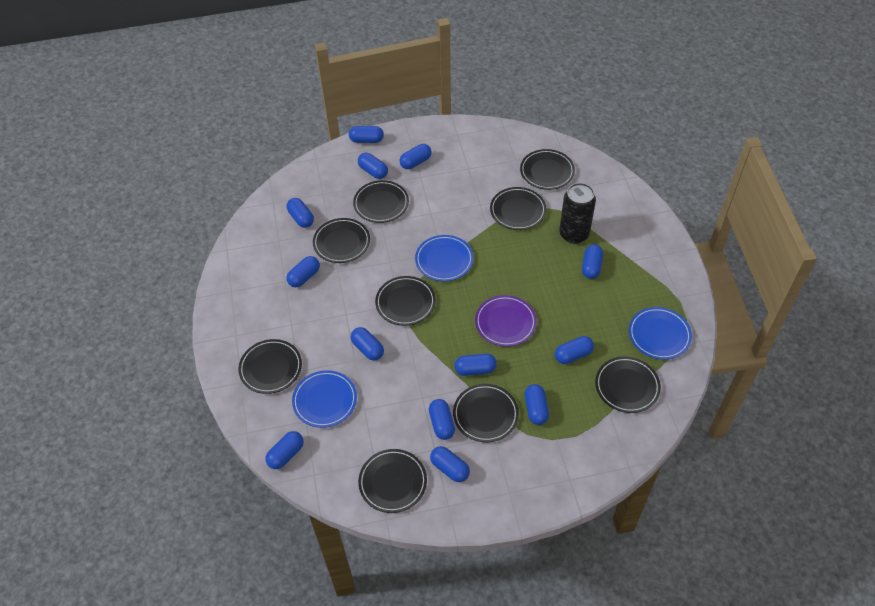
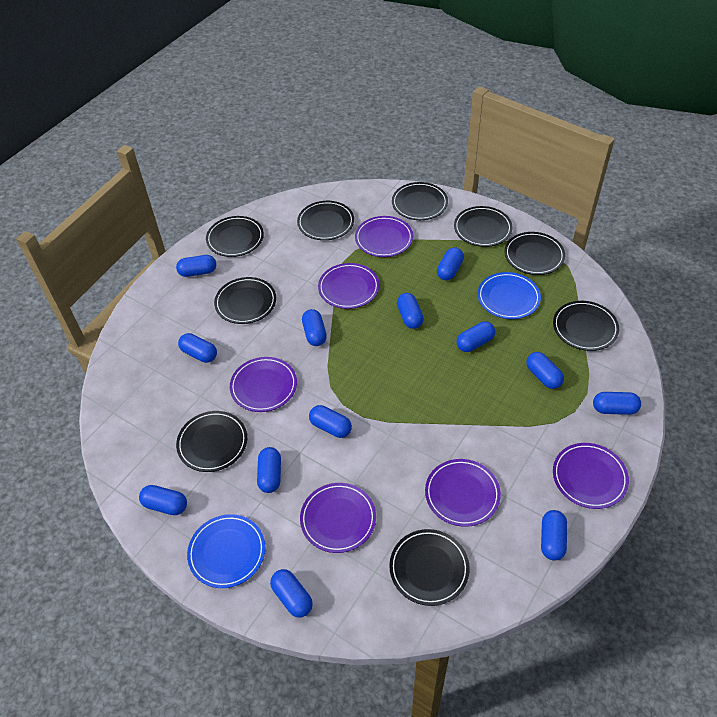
black can: 1 -> 0
blue plate: 3 -> 2
purple plate: 1 -> 6

